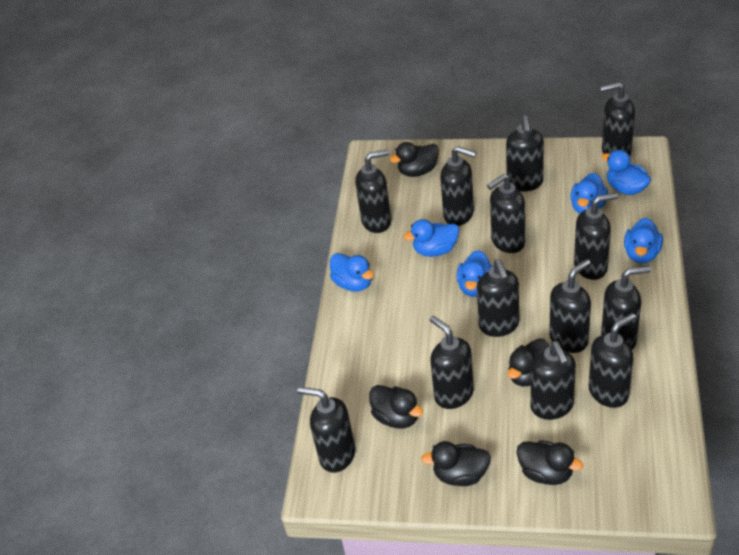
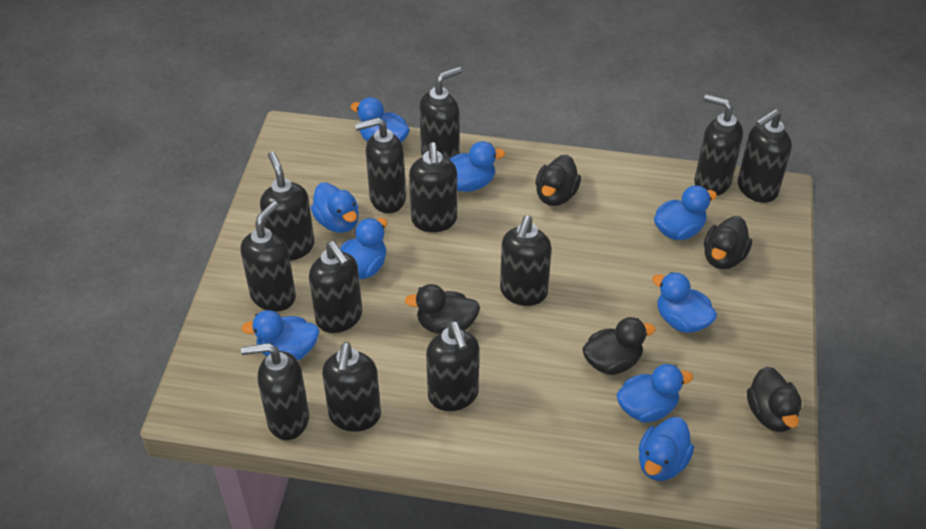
black soap dispenser: 13 -> 12
blue duck: 6 -> 9

